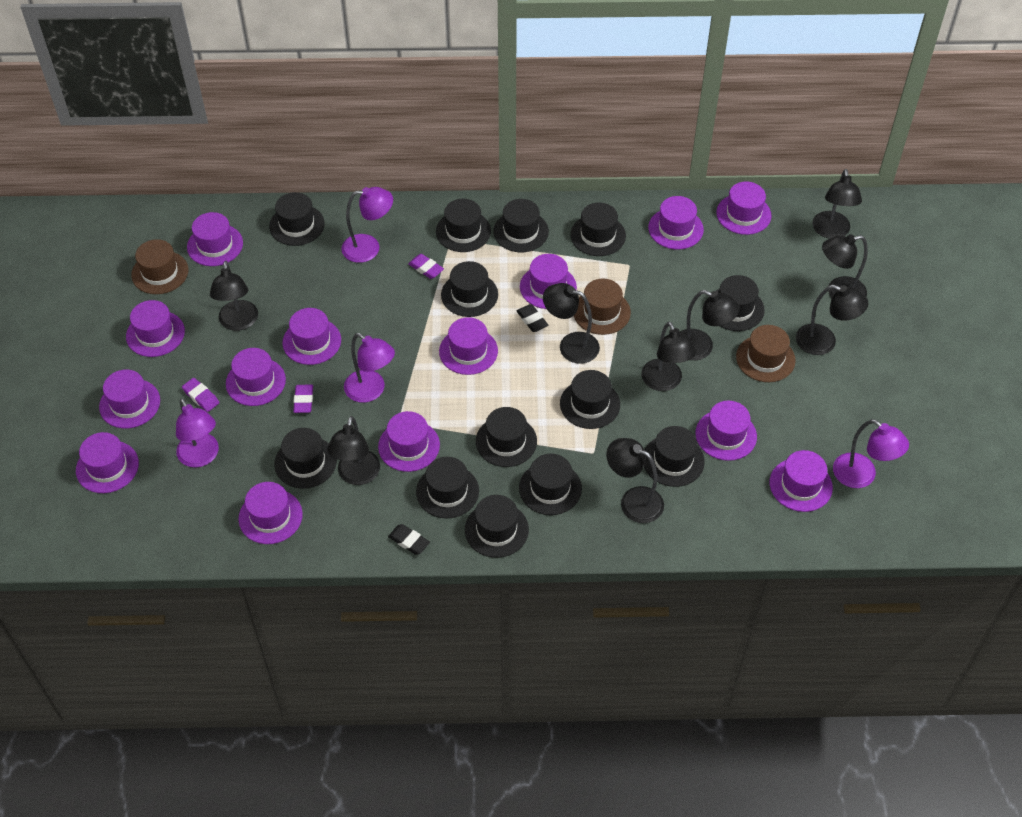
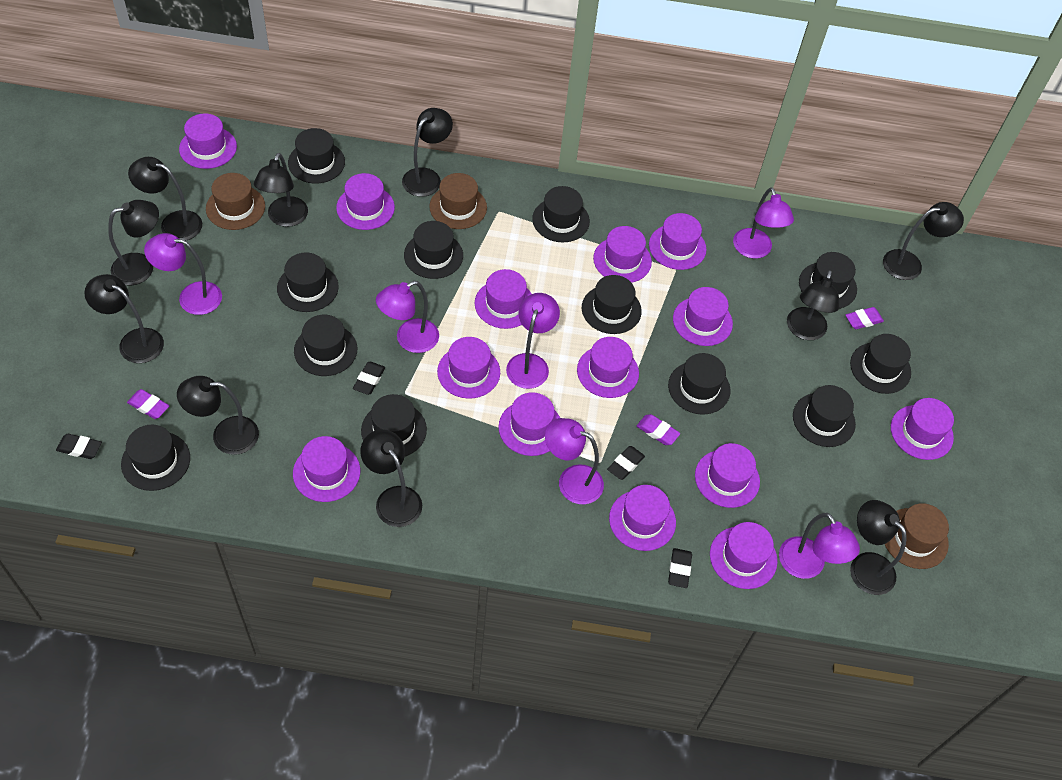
black eraser: 2 -> 4
black hat: 13 -> 12
black lamp: 9 -> 10
purple lamp: 4 -> 6

